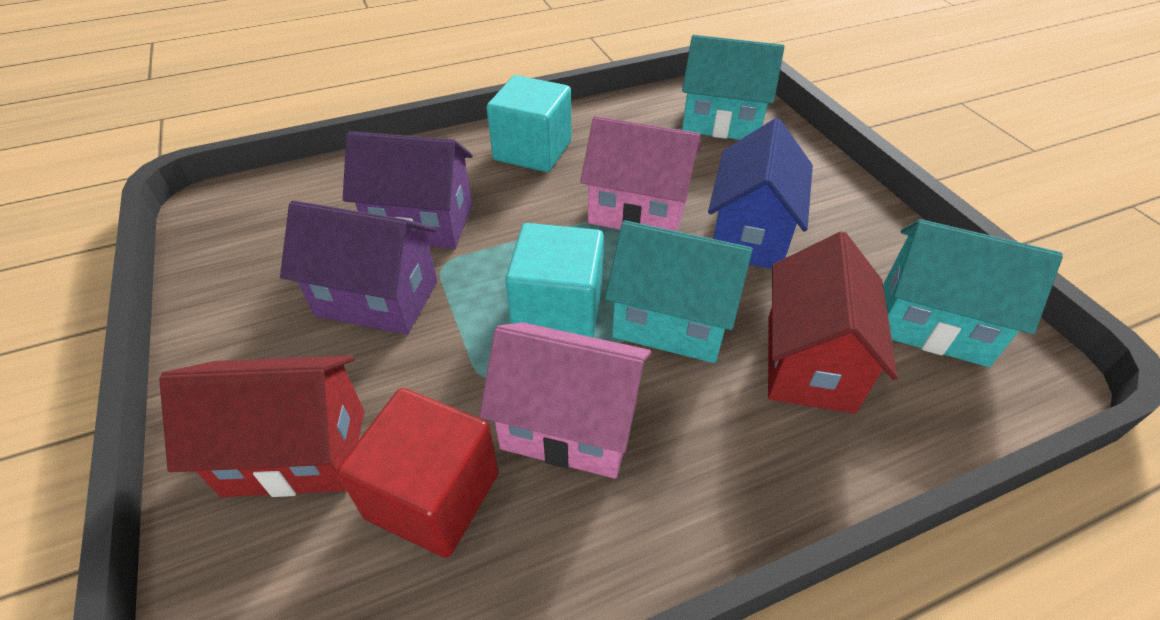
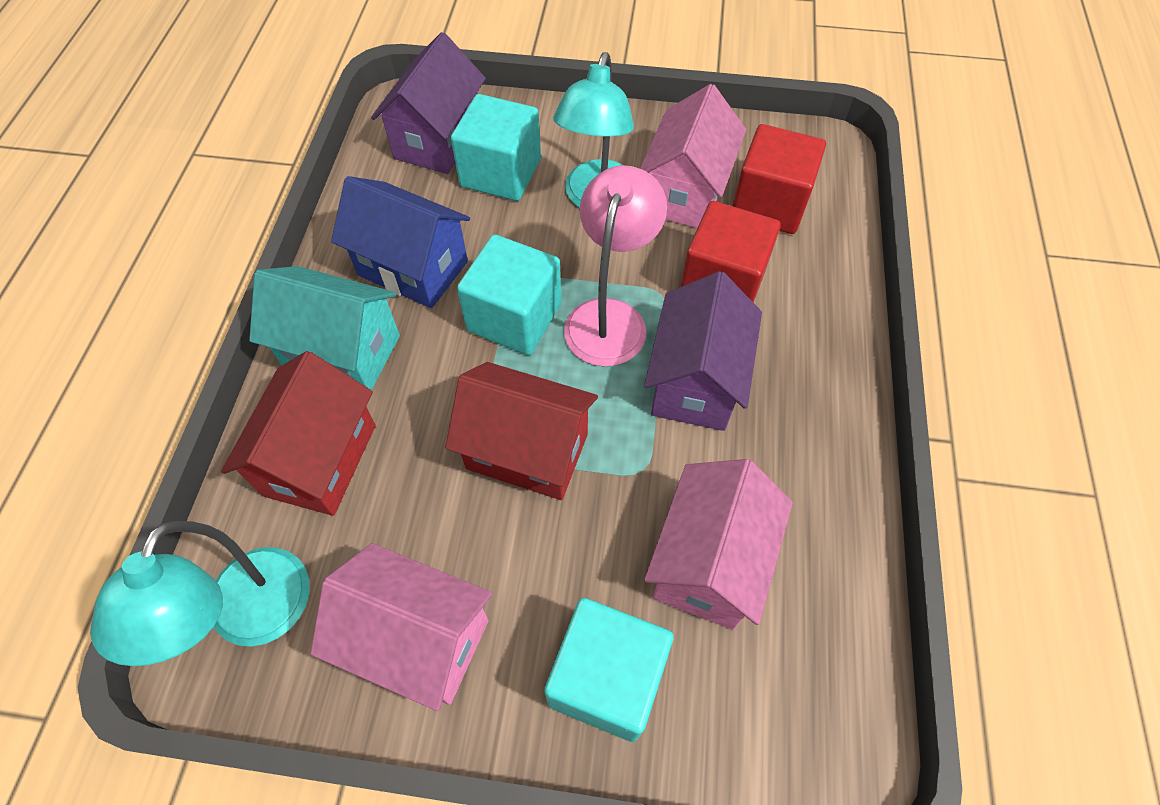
pink house: 2 -> 3
pink lamp: 0 -> 1
red cube: 1 -> 2
turquoise cube: 2 -> 3
turquoise house: 3 -> 1
turquoise lamp: 0 -> 2

